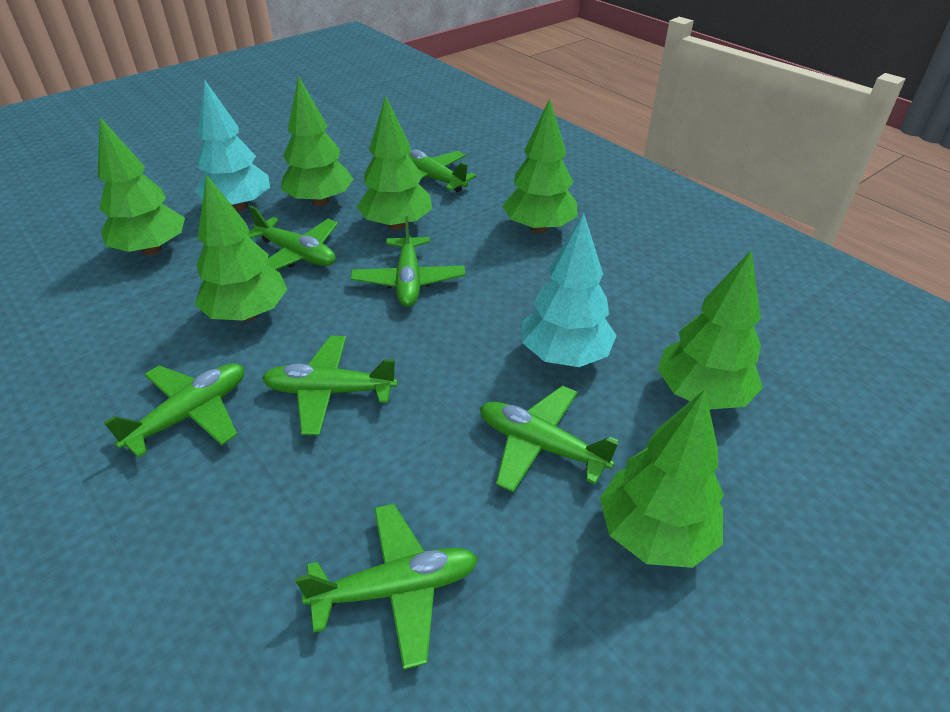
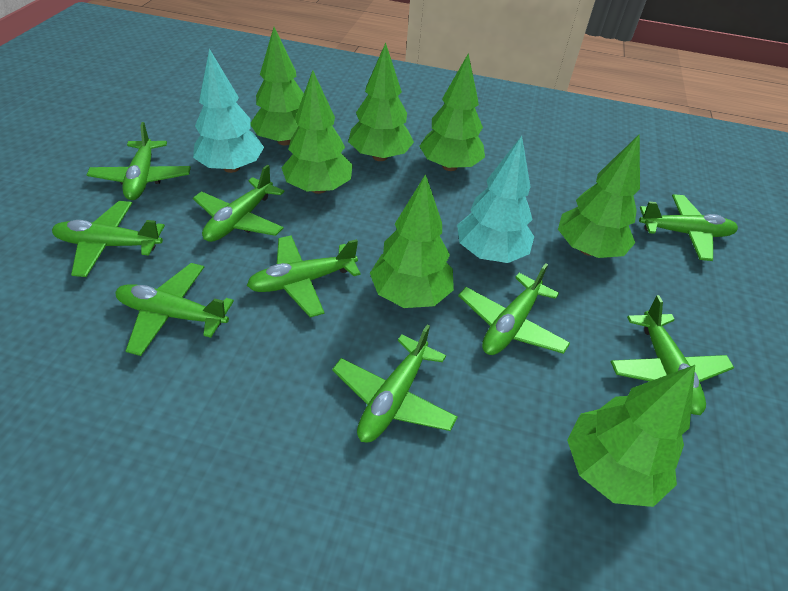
green plane: 7 -> 9

